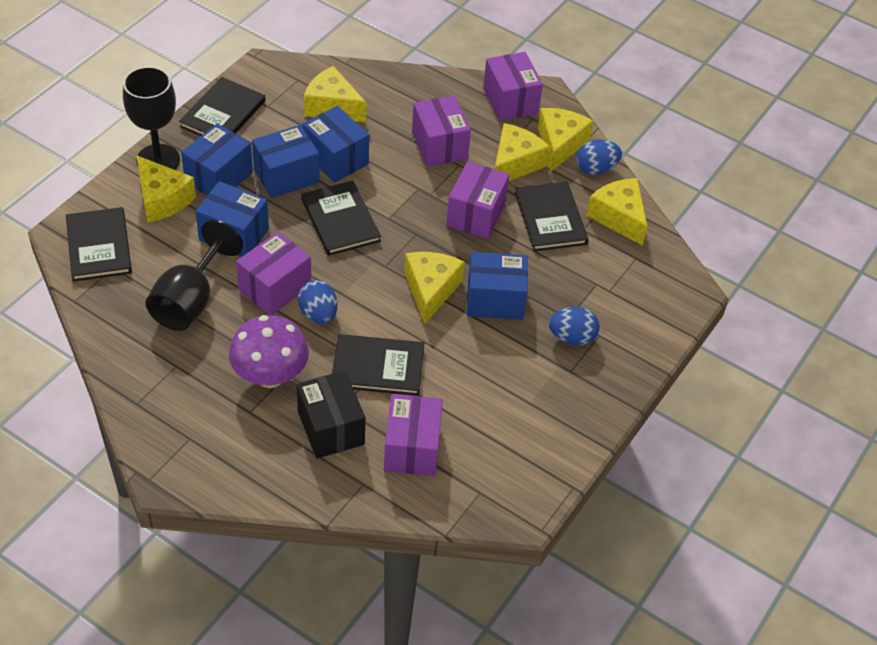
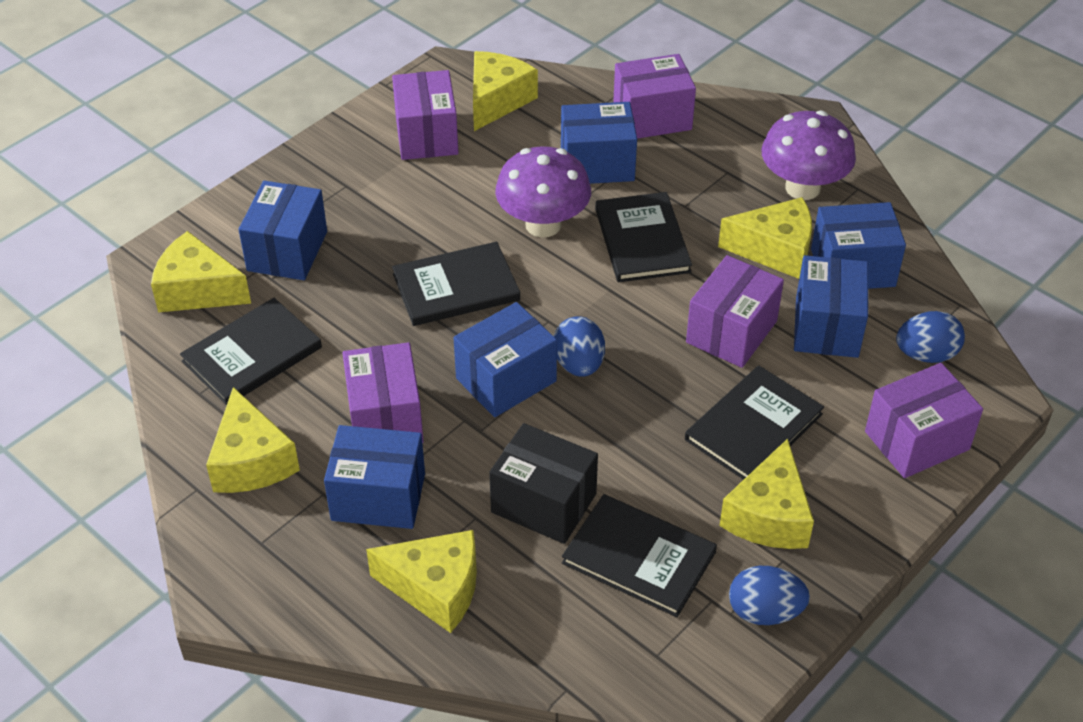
black goblet: 2 -> 0
blue box: 5 -> 6
purple mushroom: 1 -> 2

